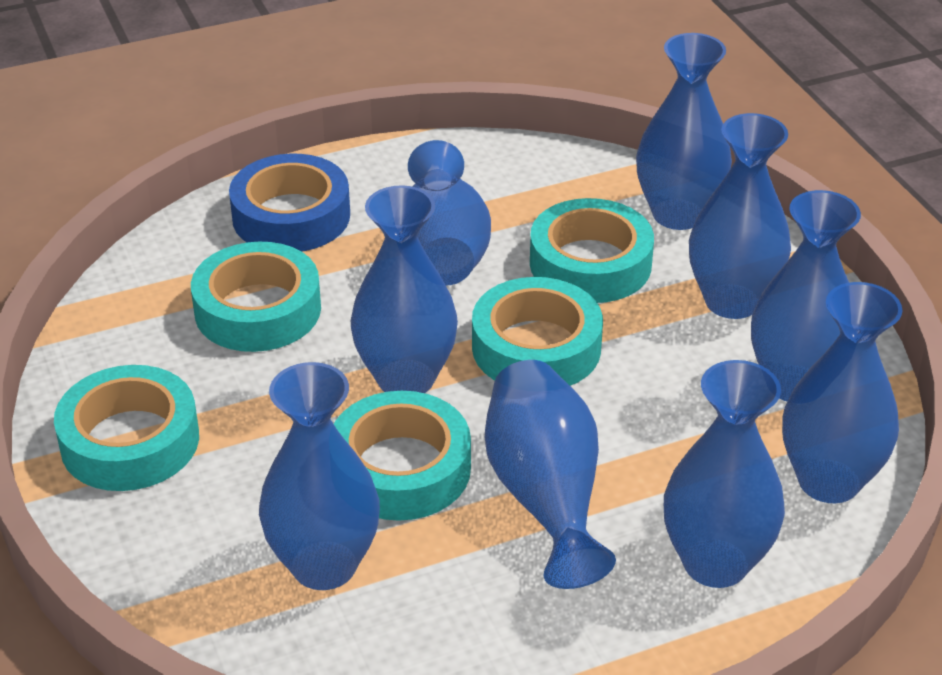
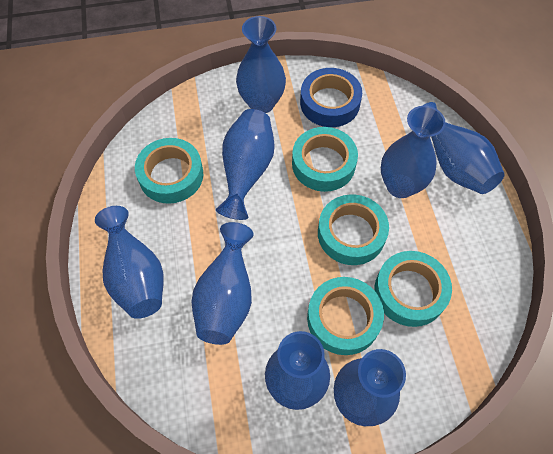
blue vase: 9 -> 8

